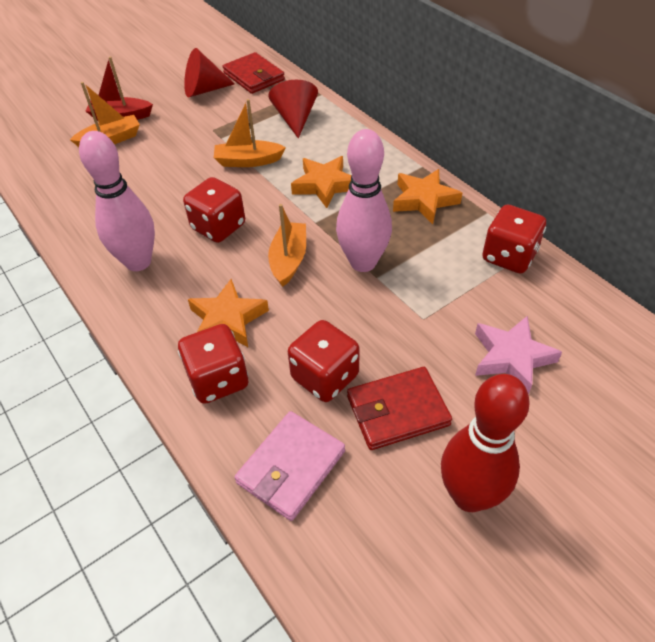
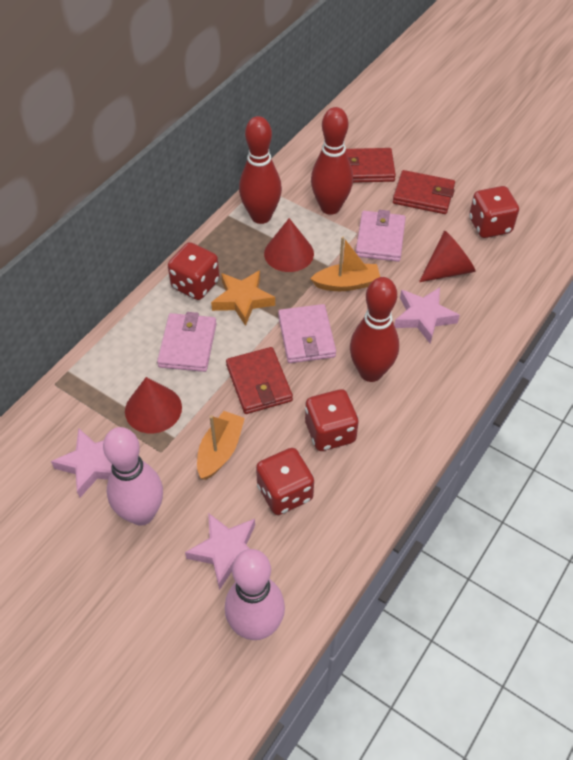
orange boat: 3 -> 2
orange star: 3 -> 1
pink star: 1 -> 3
pink wallet: 1 -> 3
red boat: 1 -> 0
red bowling pin: 1 -> 3
red cone: 2 -> 3
red wallet: 2 -> 3

